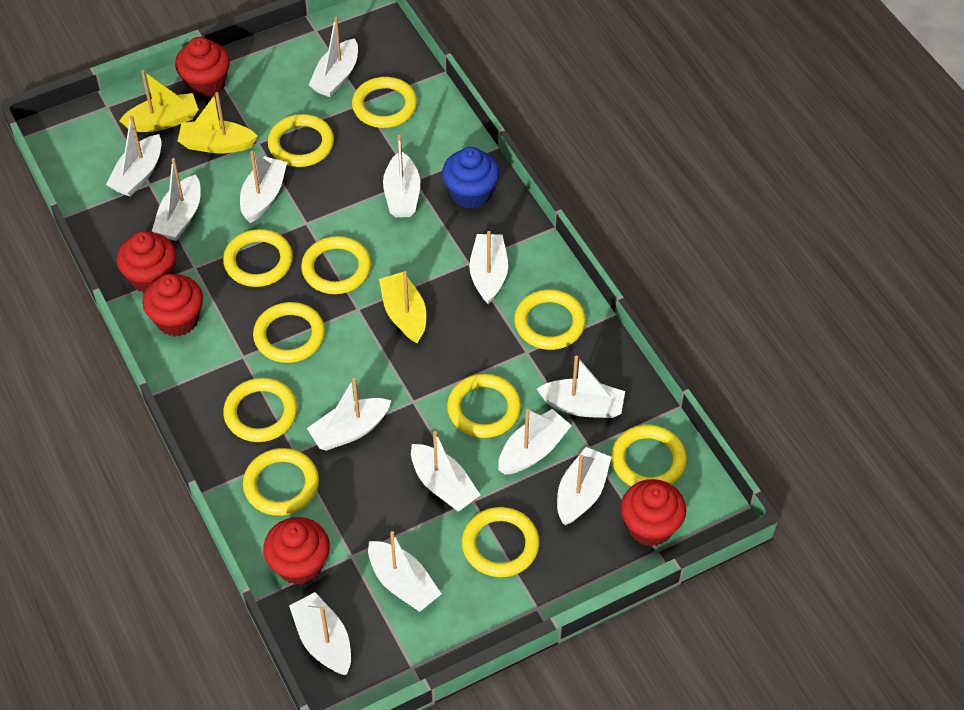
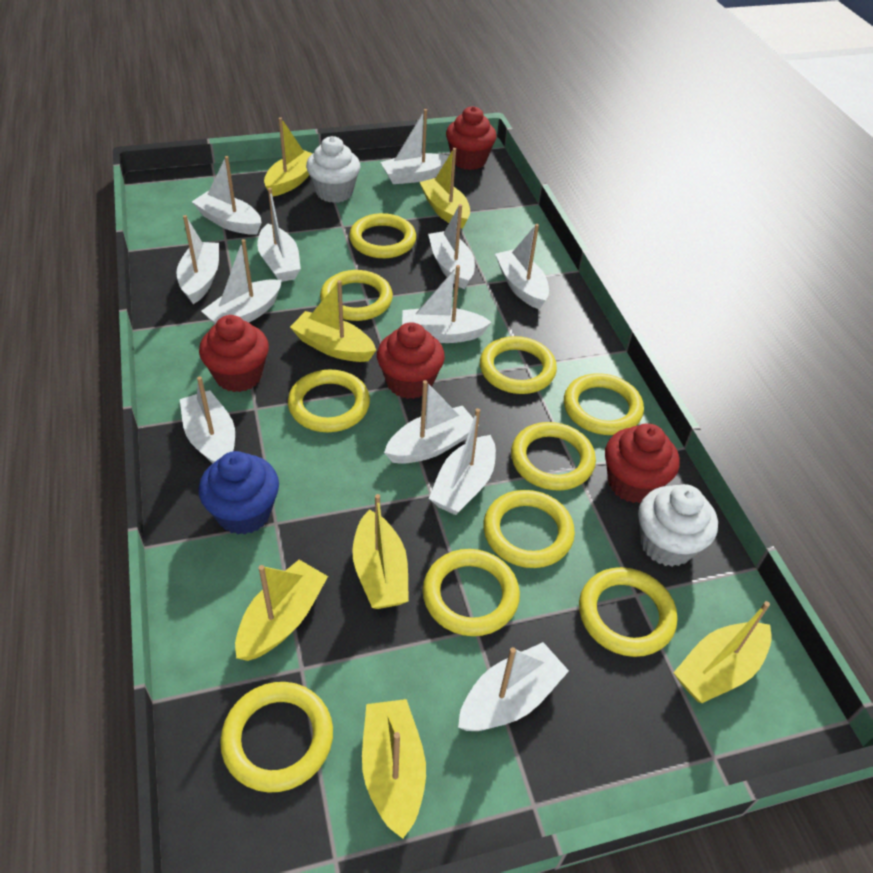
red cupcake: 5 -> 4
white boat: 13 -> 12
white cupcake: 0 -> 2
yellow boat: 3 -> 7
yellow ring: 11 -> 10

